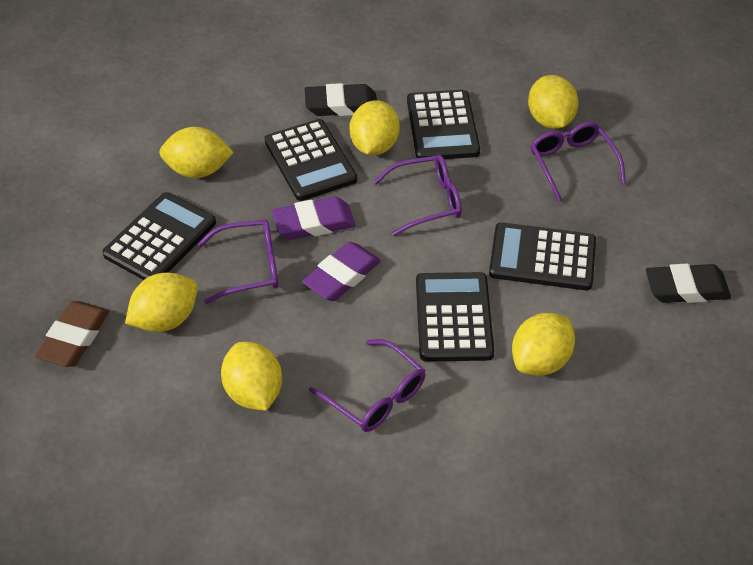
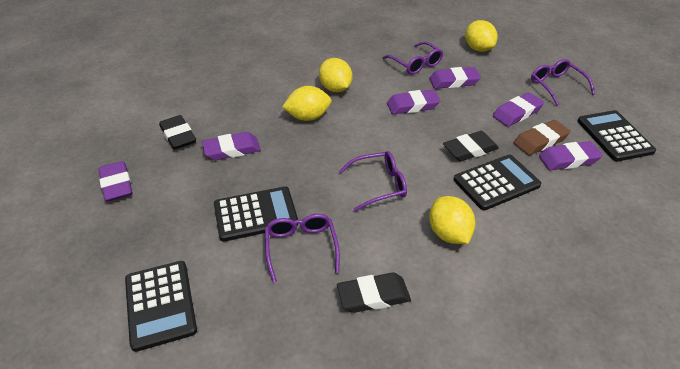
black calculator: 5 -> 4
black eraser: 2 -> 3
purple eraser: 2 -> 6
yellow lemon: 6 -> 4

